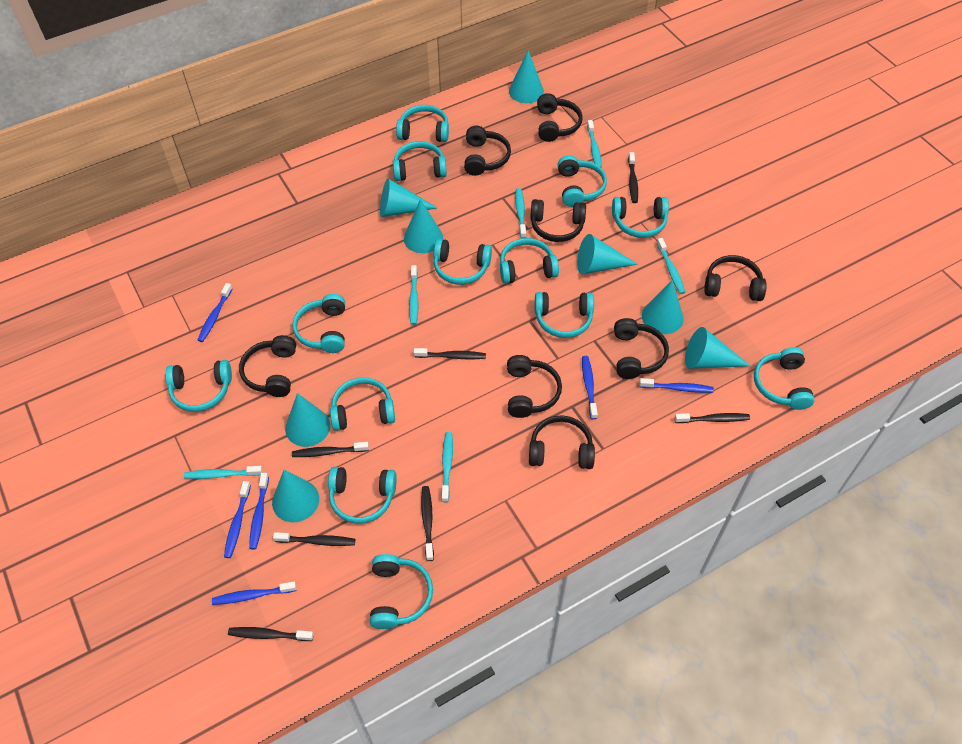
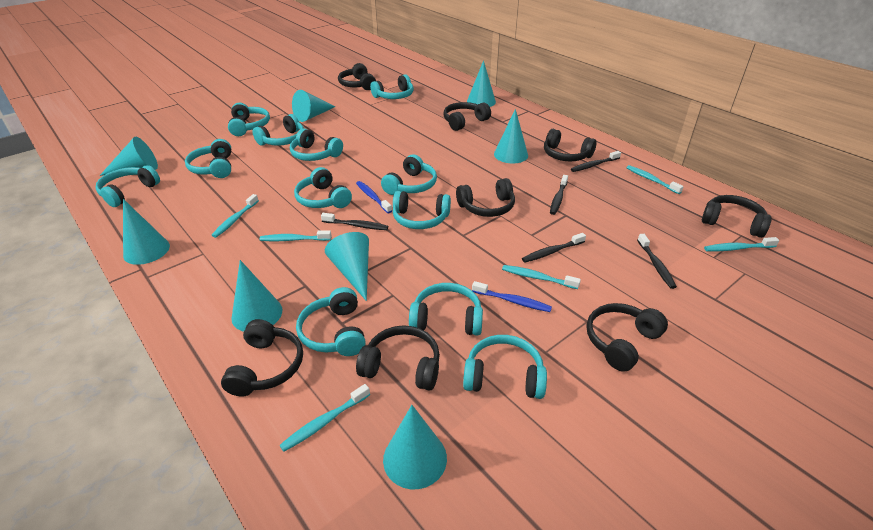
black toothbrush: 7 -> 5
blue toothbrush: 6 -> 2
turquoise headphones: 13 -> 12

